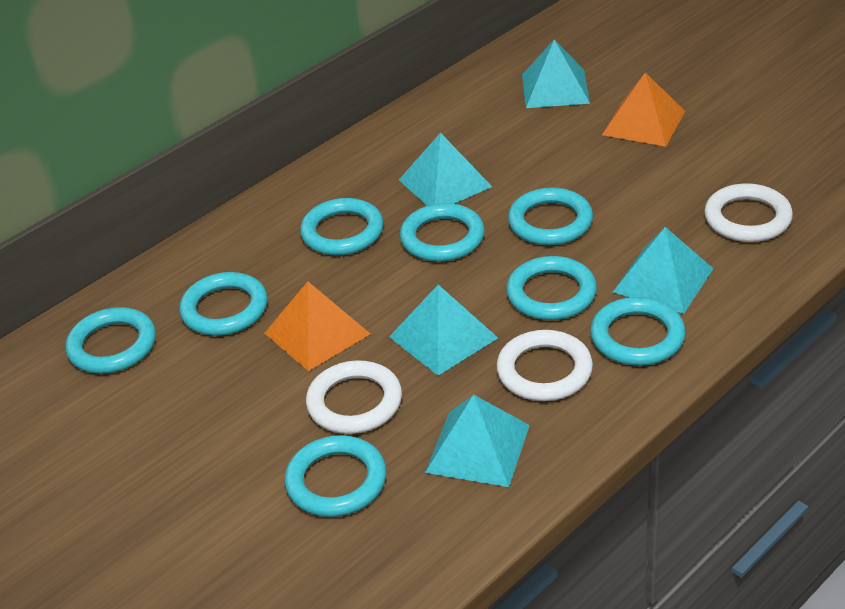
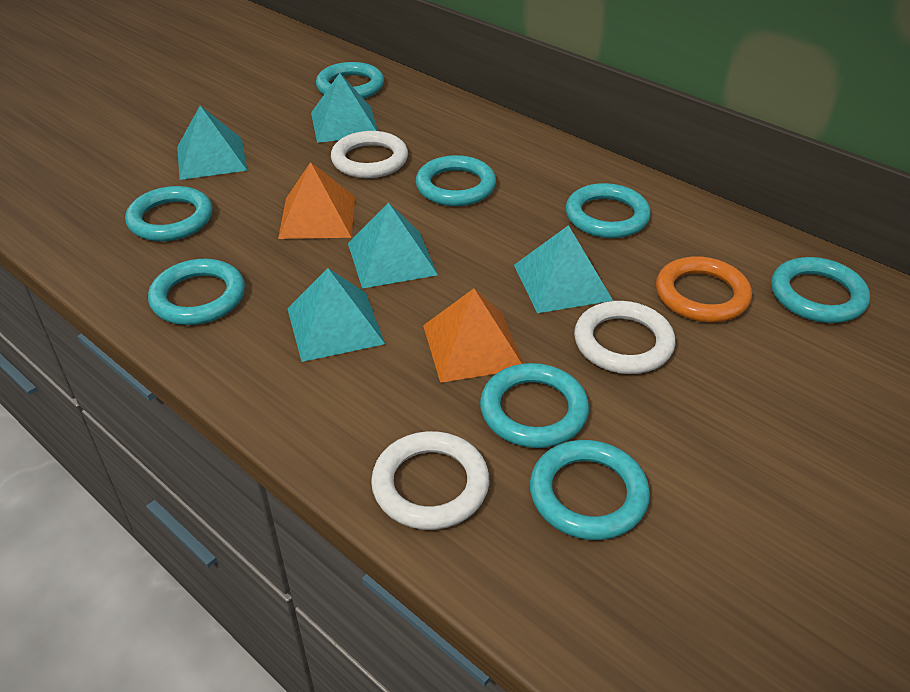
orange ring: 0 -> 1

